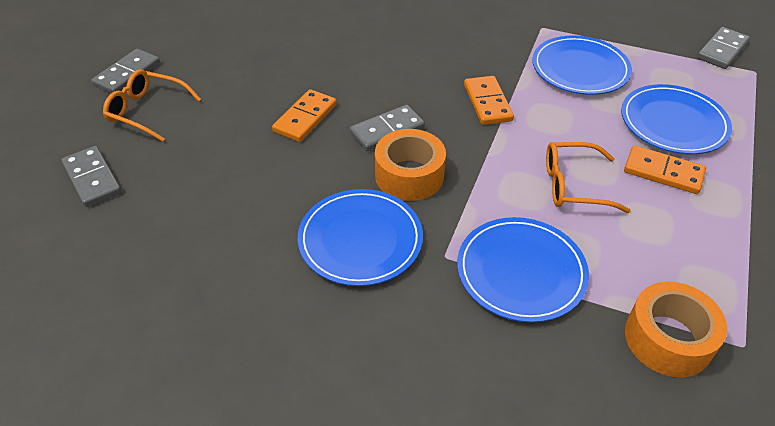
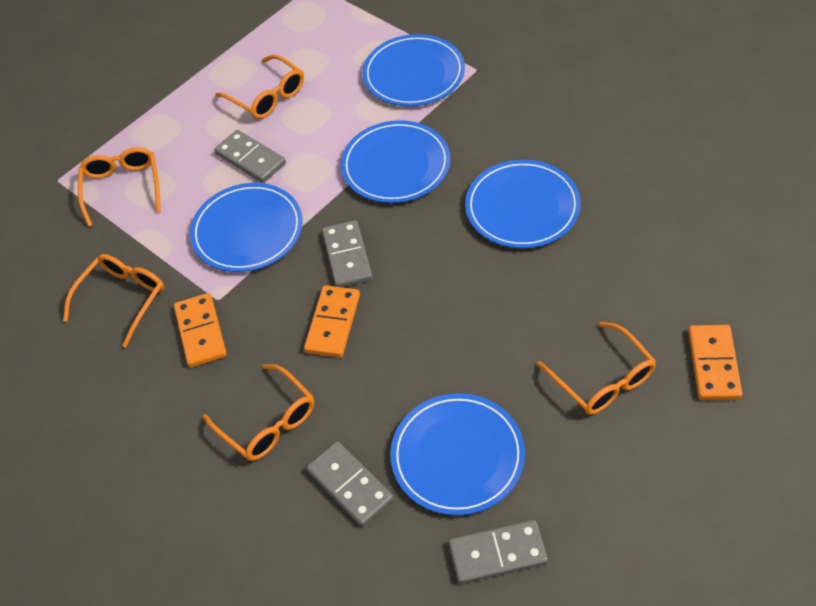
blue plate: 4 -> 5
orange glasses: 2 -> 5
orange tape: 2 -> 0

